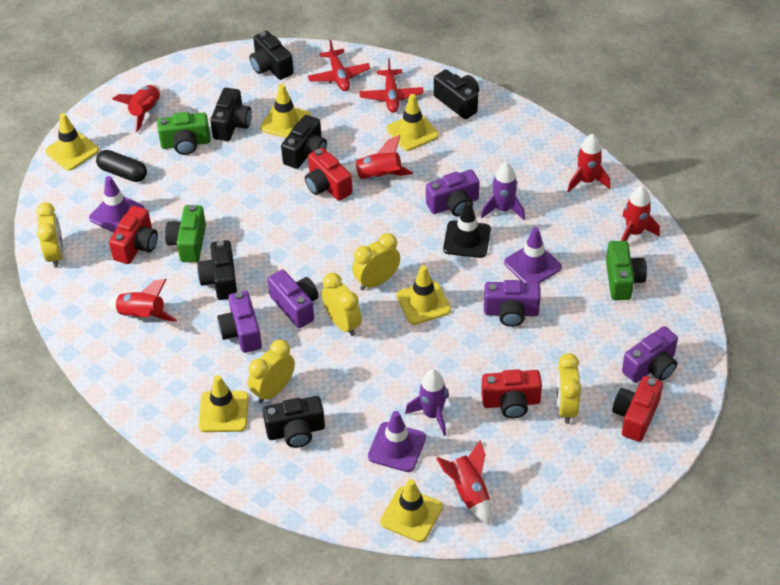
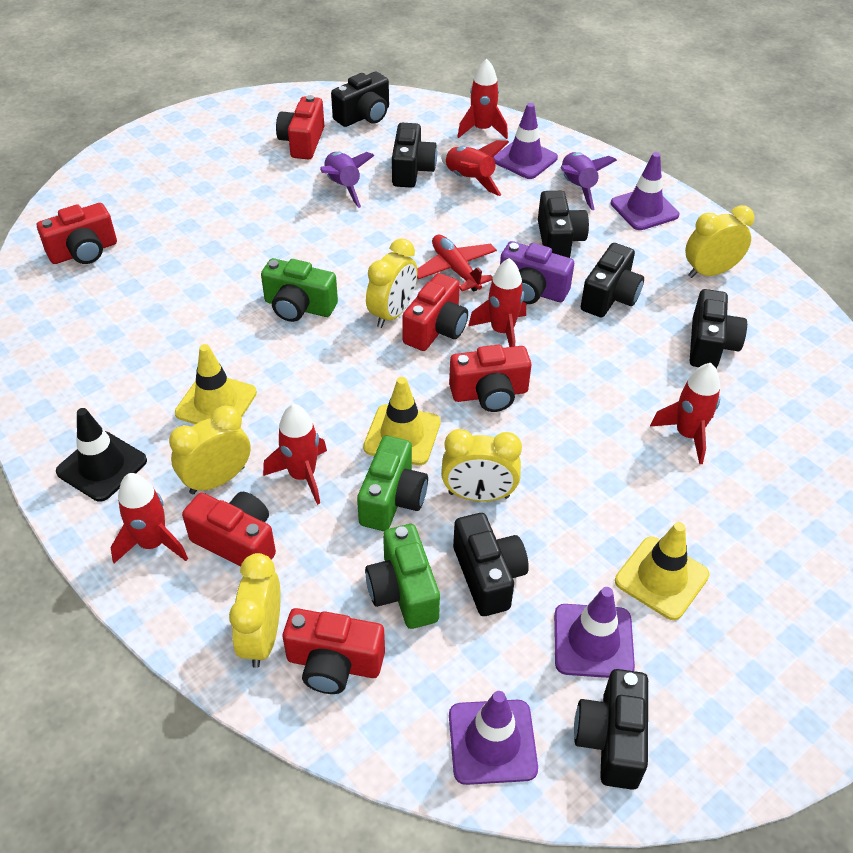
black camera: 6 -> 7
black capsule: 1 -> 0
purple camera: 5 -> 1
purple traffic cone: 3 -> 4
red camera: 4 -> 6
red plane: 2 -> 1
yellow traffic cone: 6 -> 3

